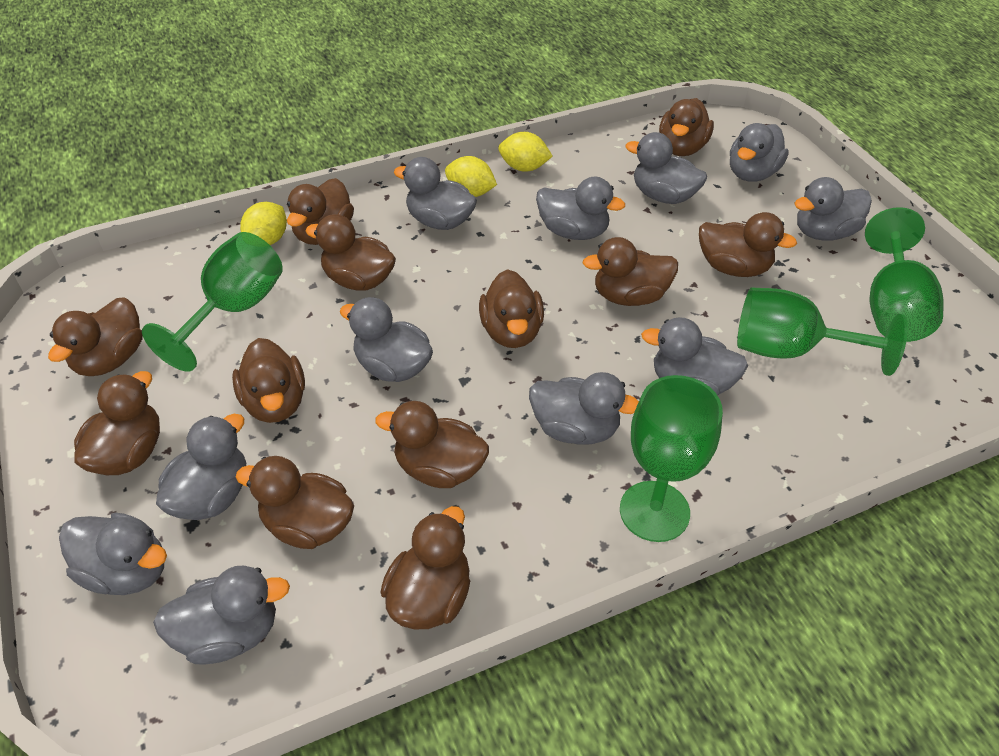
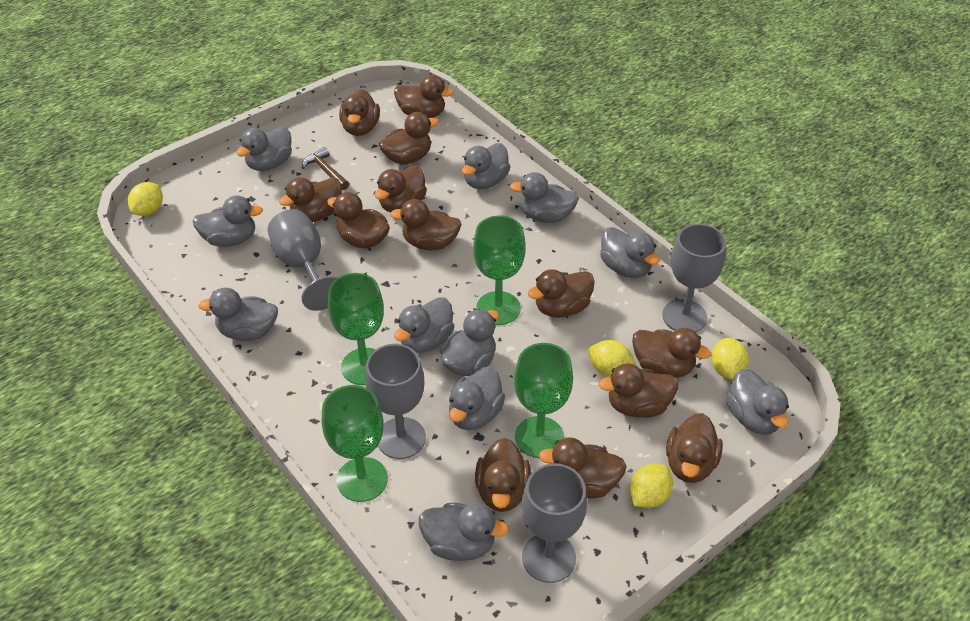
brown duck: 12 -> 13
brown hammer: 0 -> 1
grey goblet: 0 -> 4
yellow lemon: 3 -> 4

